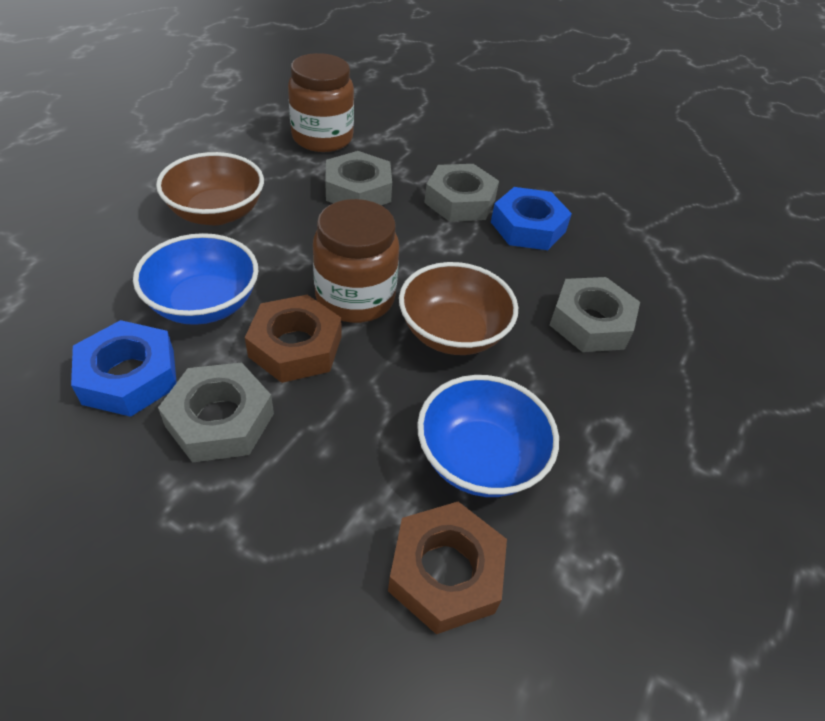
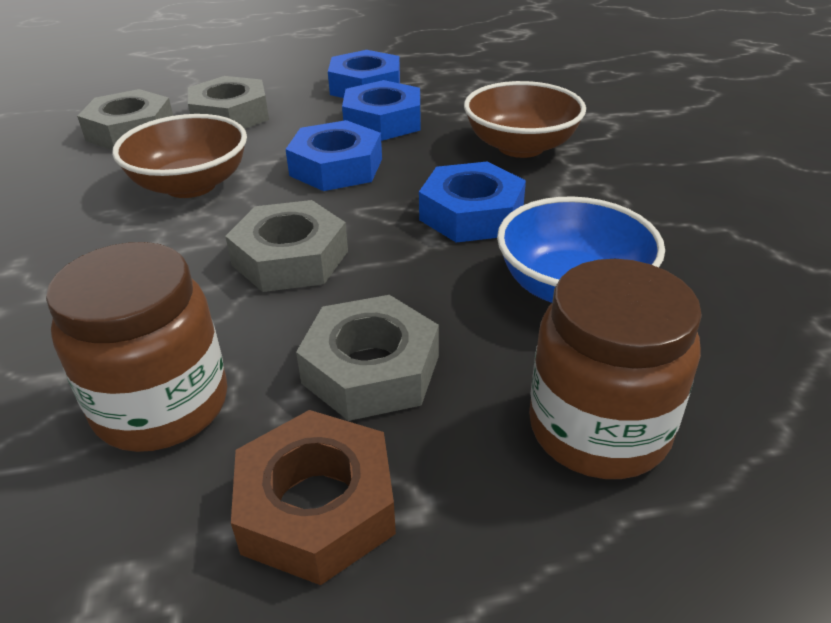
blue bowl: 2 -> 1
blue nut: 2 -> 4
brown nut: 2 -> 1

